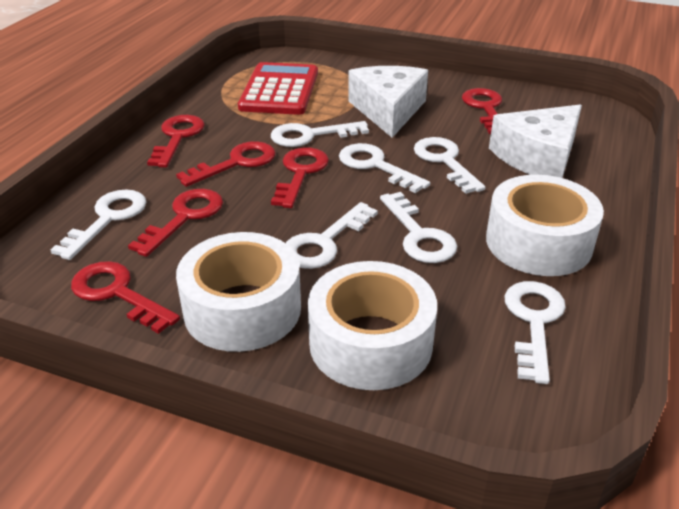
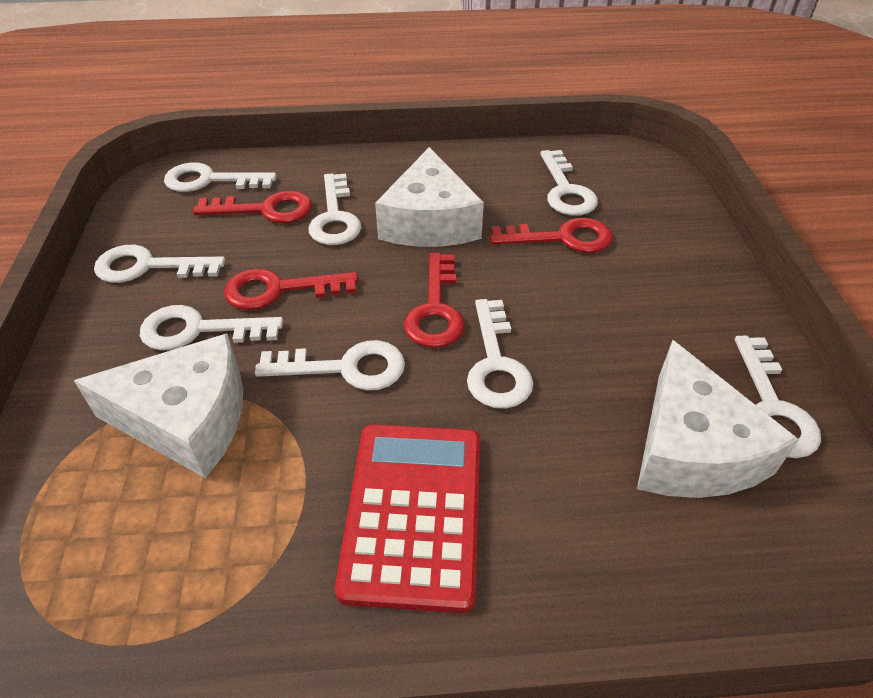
red key: 6 -> 4
white cheese: 2 -> 3
white key: 7 -> 8
white tape: 3 -> 0

